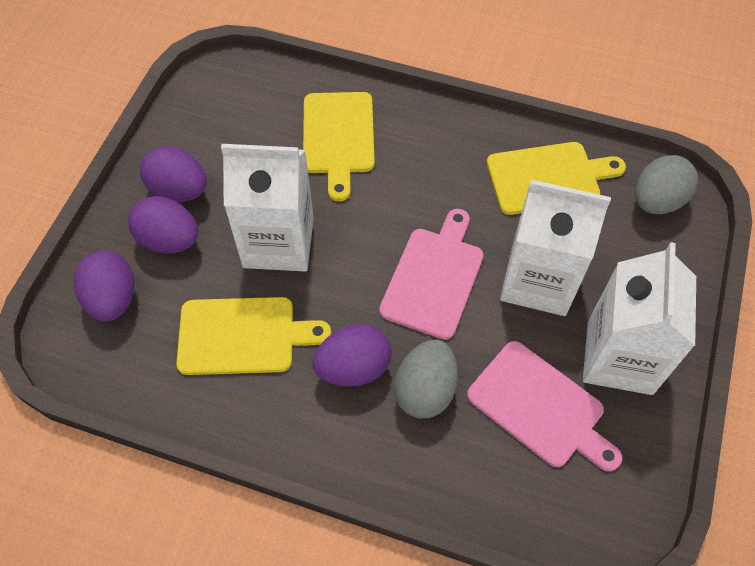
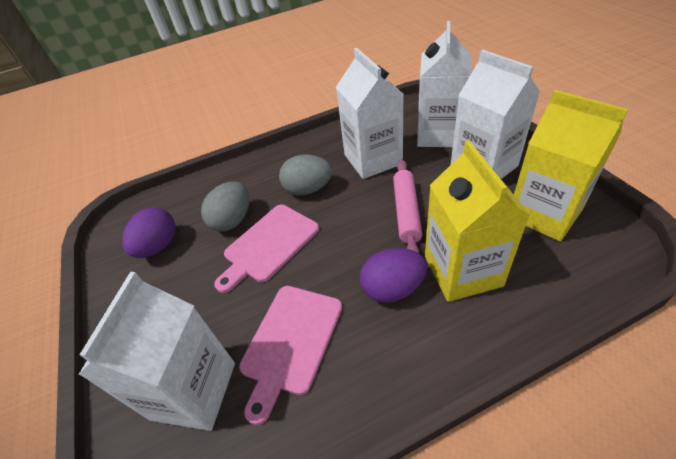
pink rolling pin: 0 -> 1
purple egg: 4 -> 2
white carton: 3 -> 4
yellow carton: 0 -> 2
yellow cutting board: 3 -> 0

